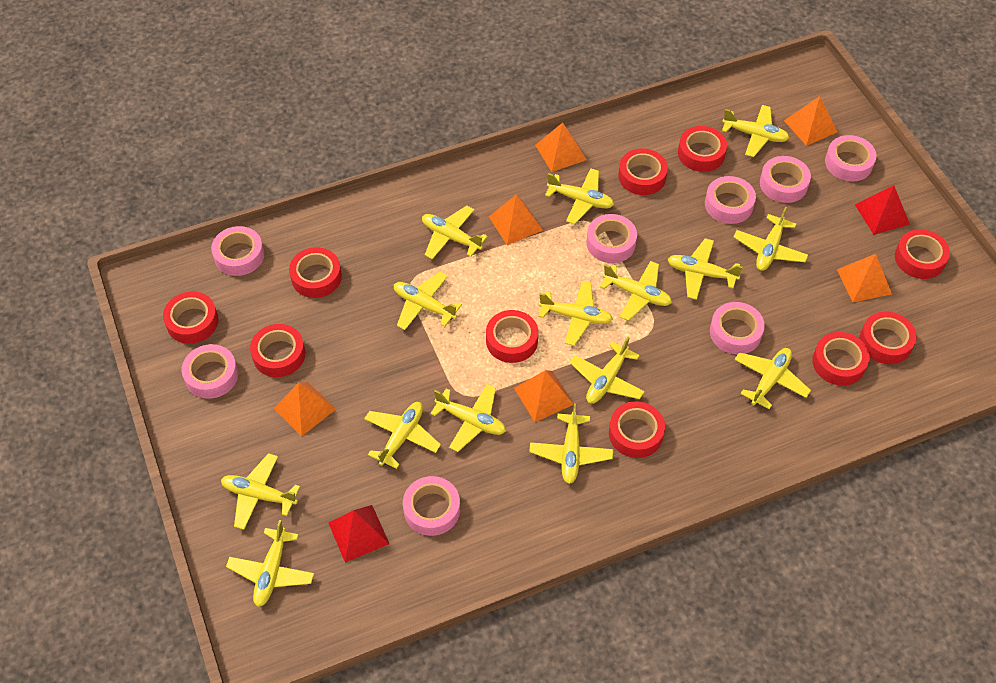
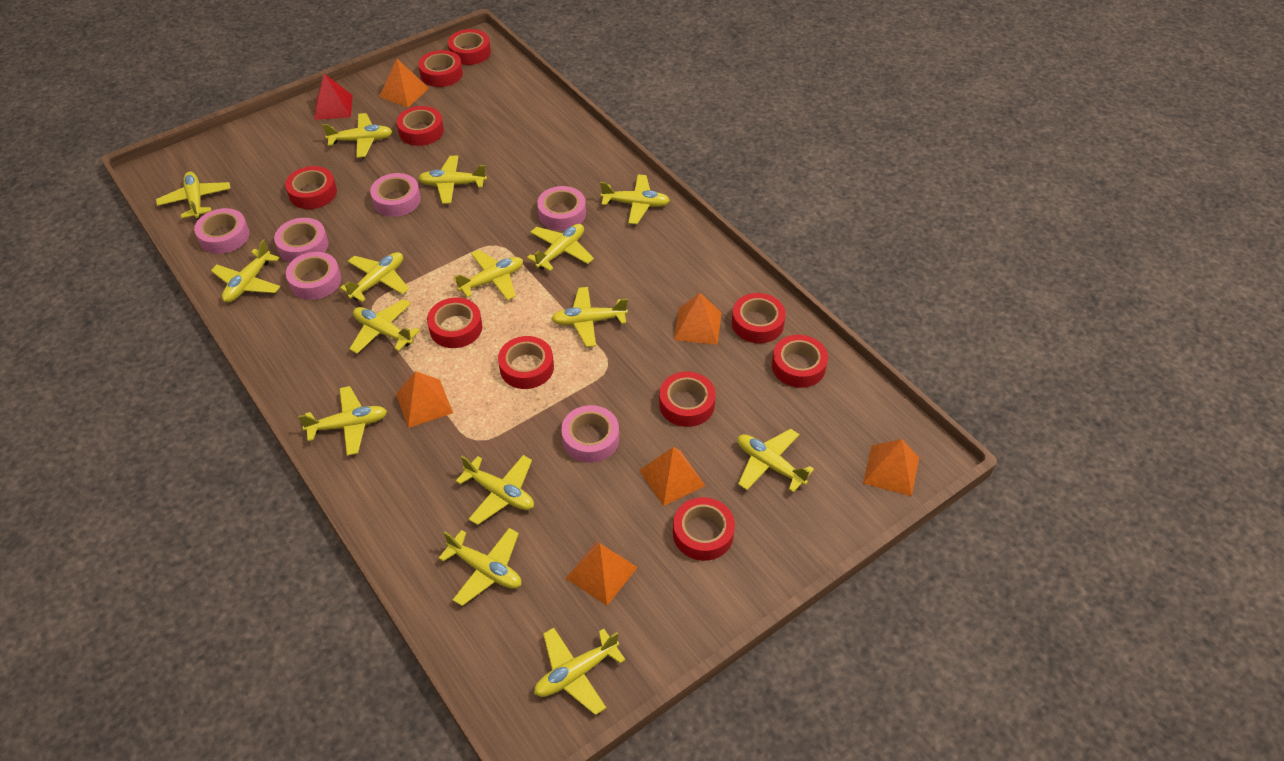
pink tape: 8 -> 6
red pyramid: 2 -> 1

